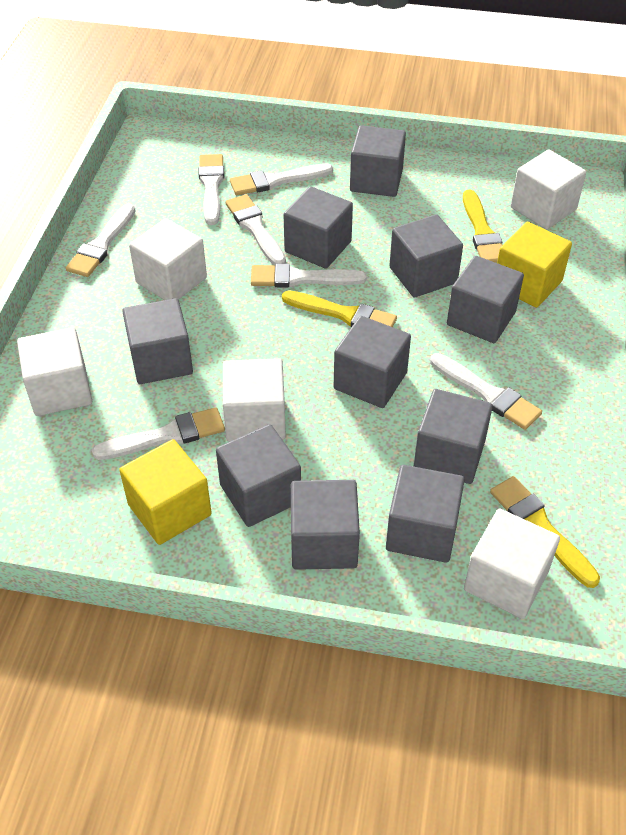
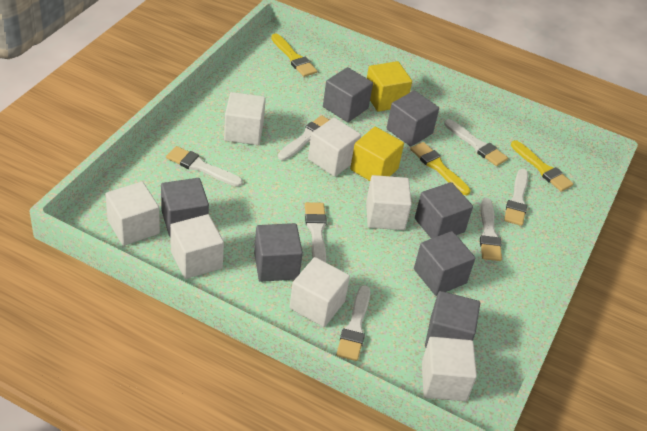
grey cube: 10 -> 7
white cube: 5 -> 7

